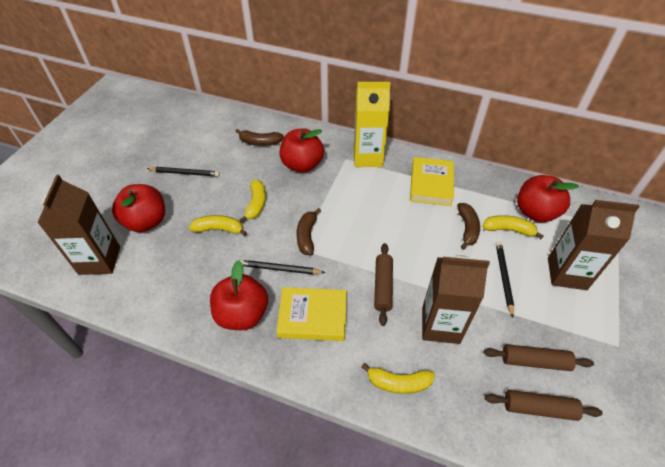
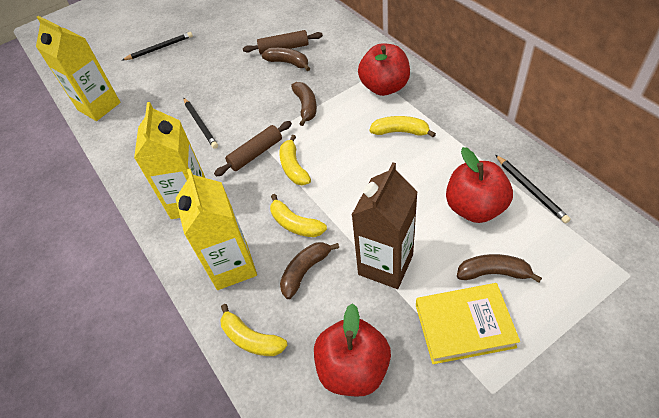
brown banana: 3 -> 4
brown carton: 3 -> 1
brown rolling pin: 3 -> 2
red apple: 4 -> 3
yellow book: 2 -> 1
yellow carton: 1 -> 3

